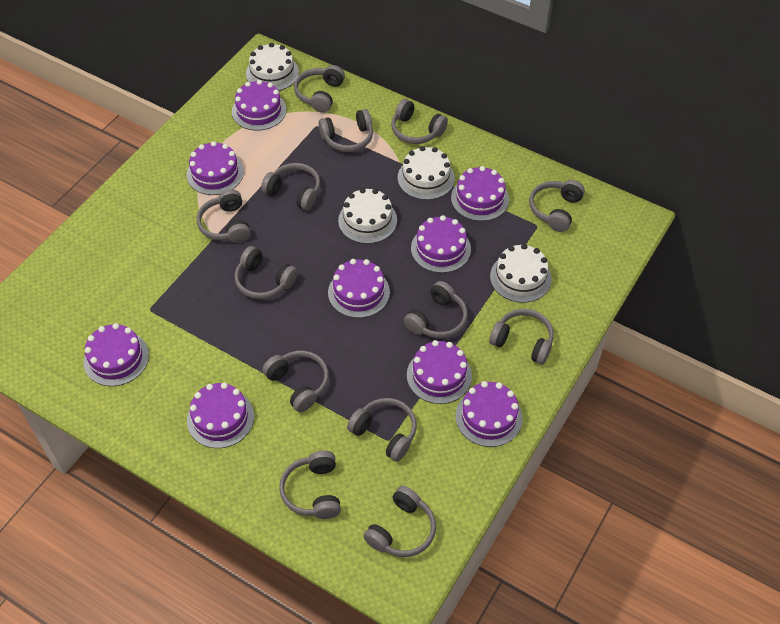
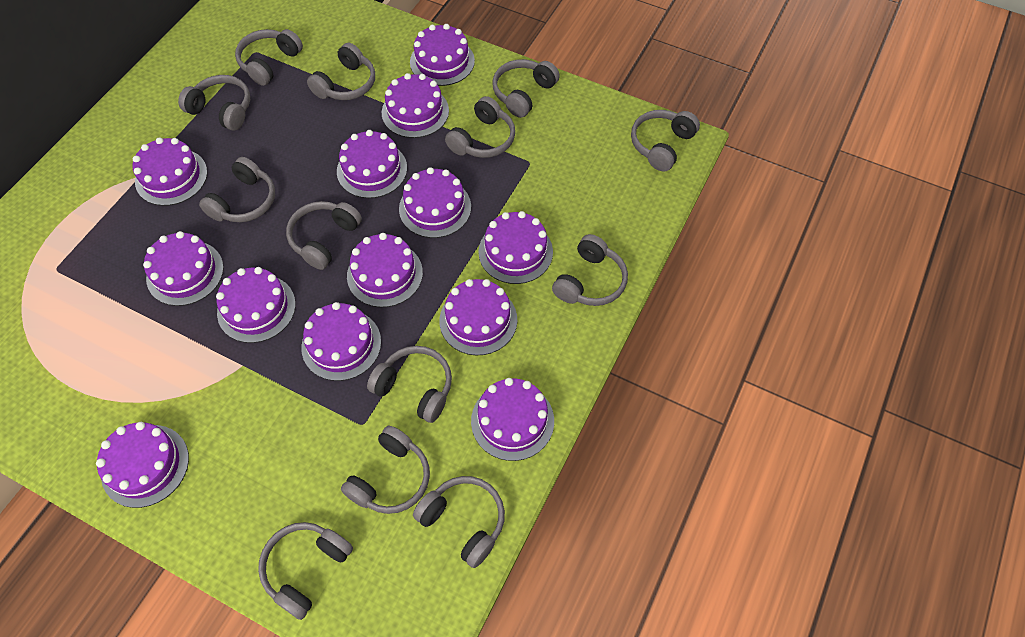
purple cake: 9 -> 13
white cake: 4 -> 0

